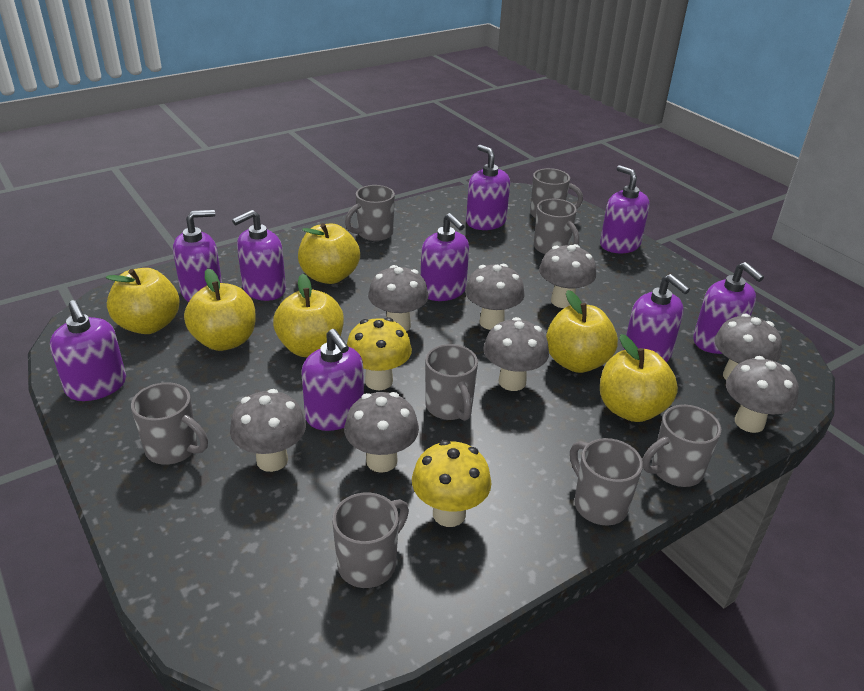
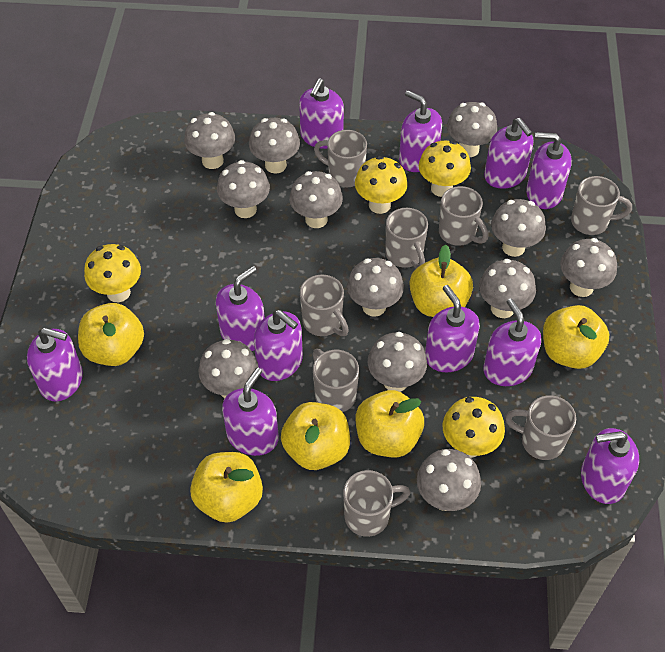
grey mushroom: 8 -> 12
purple soap dispenser: 9 -> 11
yellow mushroom: 2 -> 4

